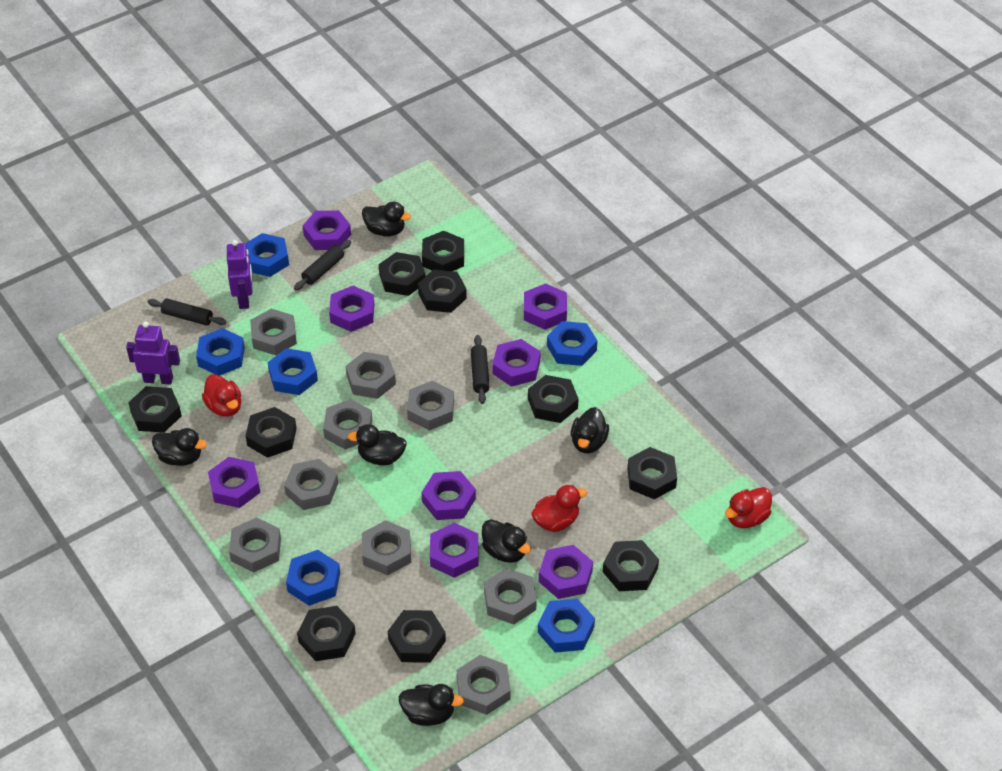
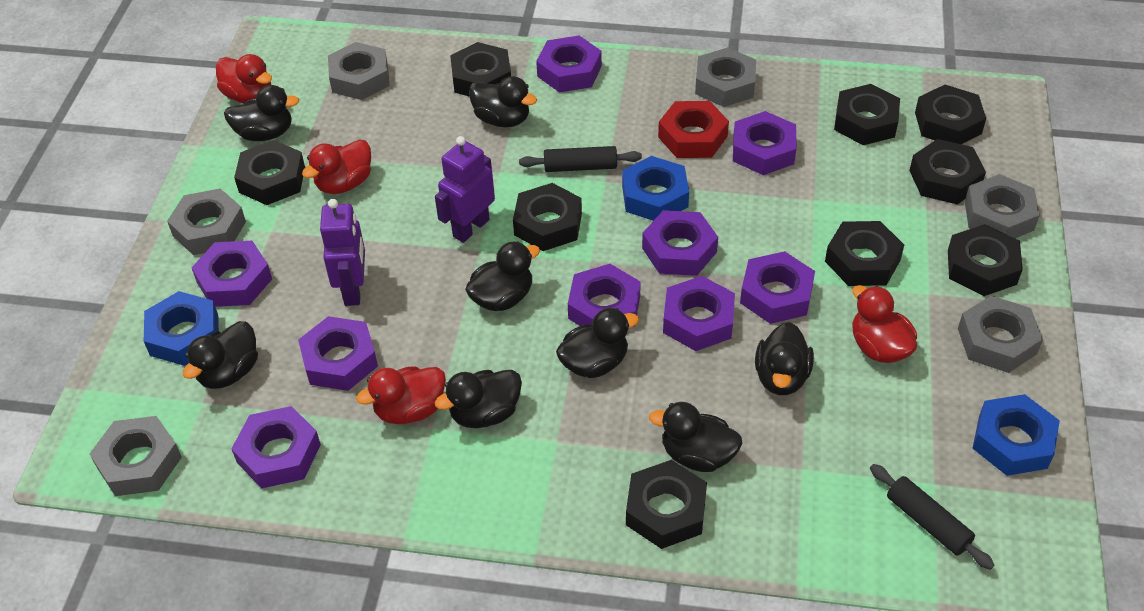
black duck: 6 -> 8
black nut: 10 -> 9
black rolling pin: 3 -> 2
blue nut: 6 -> 3
grey nut: 9 -> 6
purple nut: 8 -> 9
red duck: 3 -> 4
red nut: 0 -> 1

